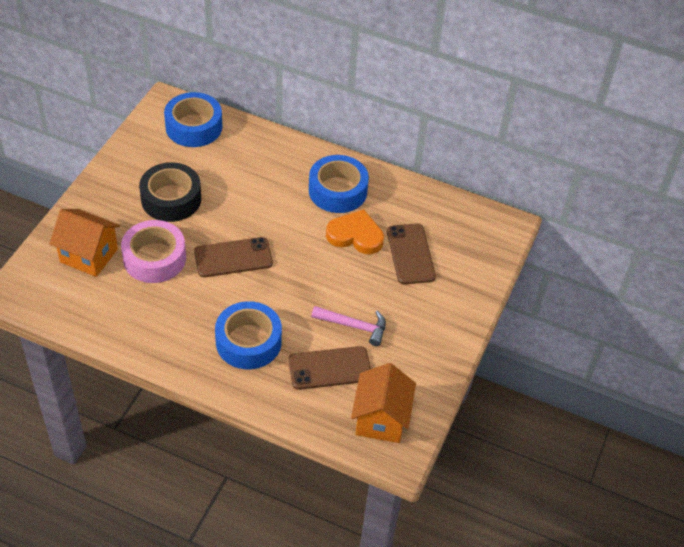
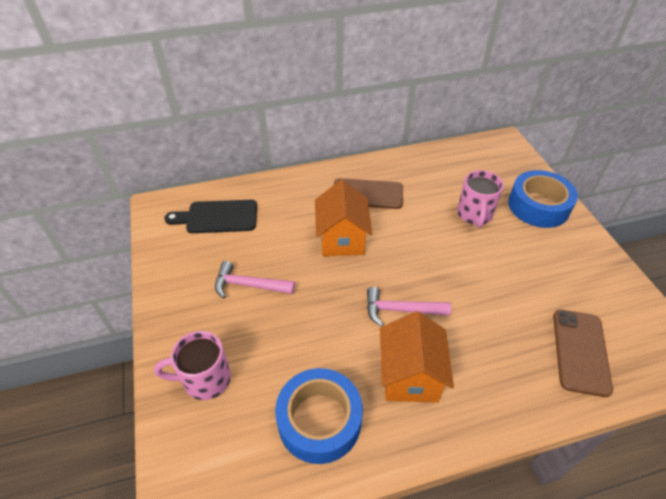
black cutting board: 0 -> 1
black tape: 1 -> 0
blue tape: 3 -> 2
brown phone: 3 -> 2
orange heart: 1 -> 0
pink hammer: 1 -> 2
pink mug: 0 -> 2
pink tape: 1 -> 0

